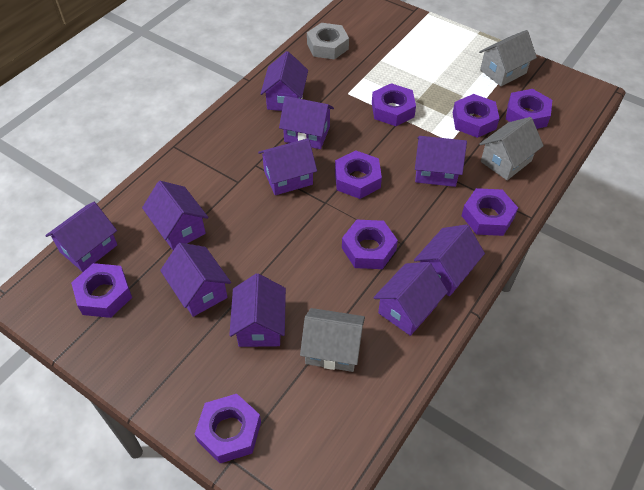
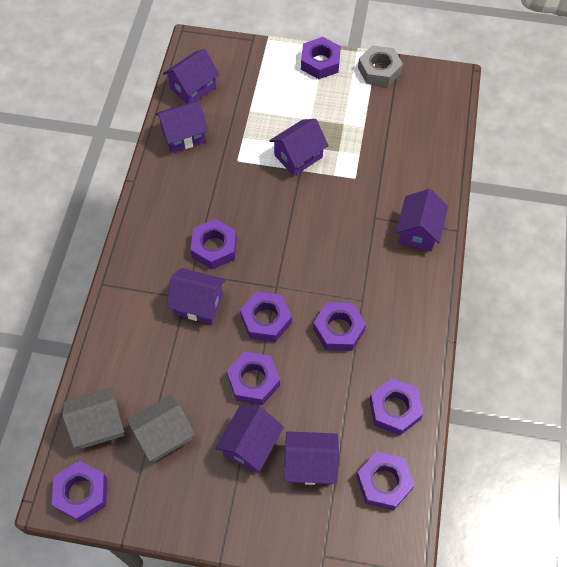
grey house: 3 -> 2
purple house: 10 -> 7

